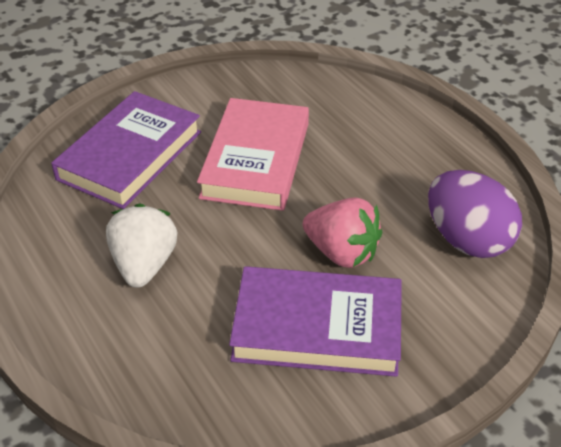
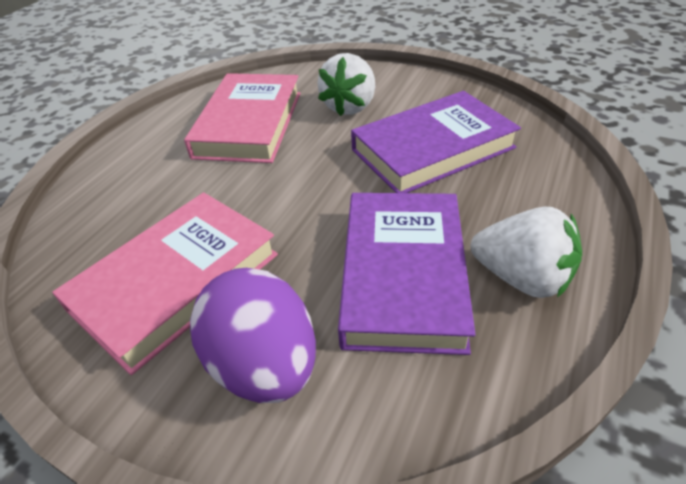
pink book: 1 -> 2
pink strawberry: 1 -> 0
white strawberry: 1 -> 2

